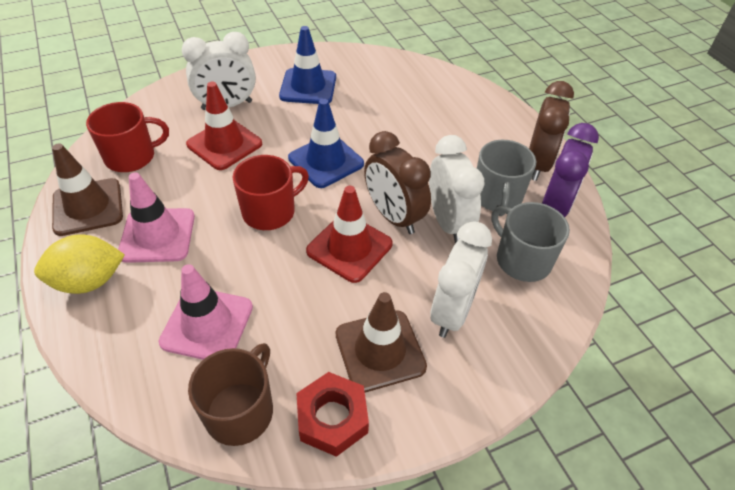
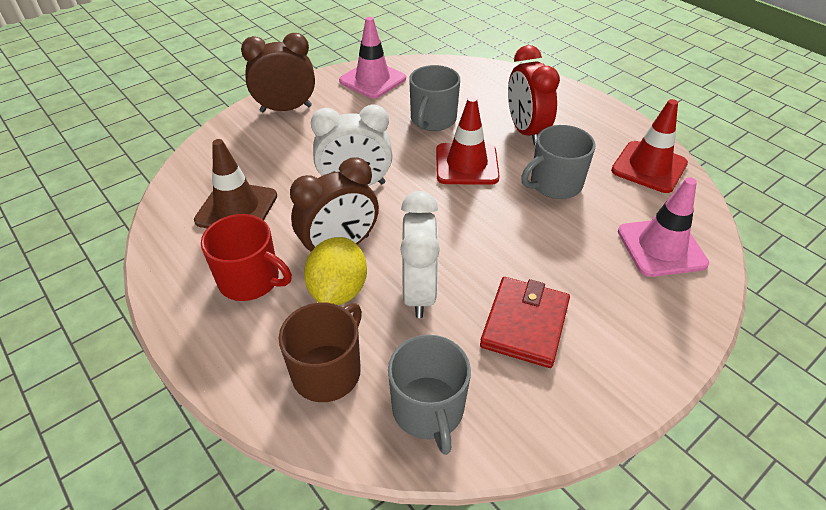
blue traffic cone: 2 -> 0
brown traffic cone: 2 -> 1
grey mug: 2 -> 3
purple clock: 1 -> 0
red clock: 0 -> 1
red mug: 2 -> 1
red nut: 1 -> 0
red wallet: 0 -> 1
white clock: 3 -> 2

